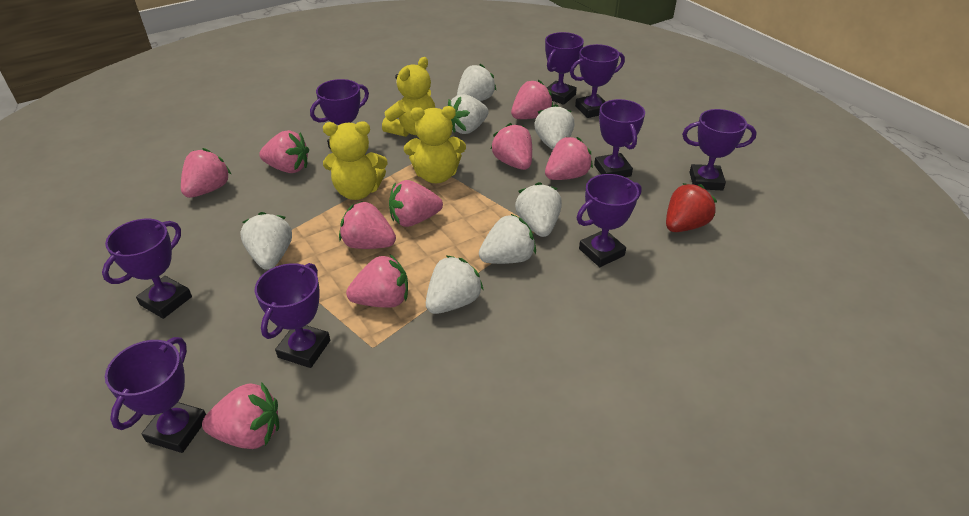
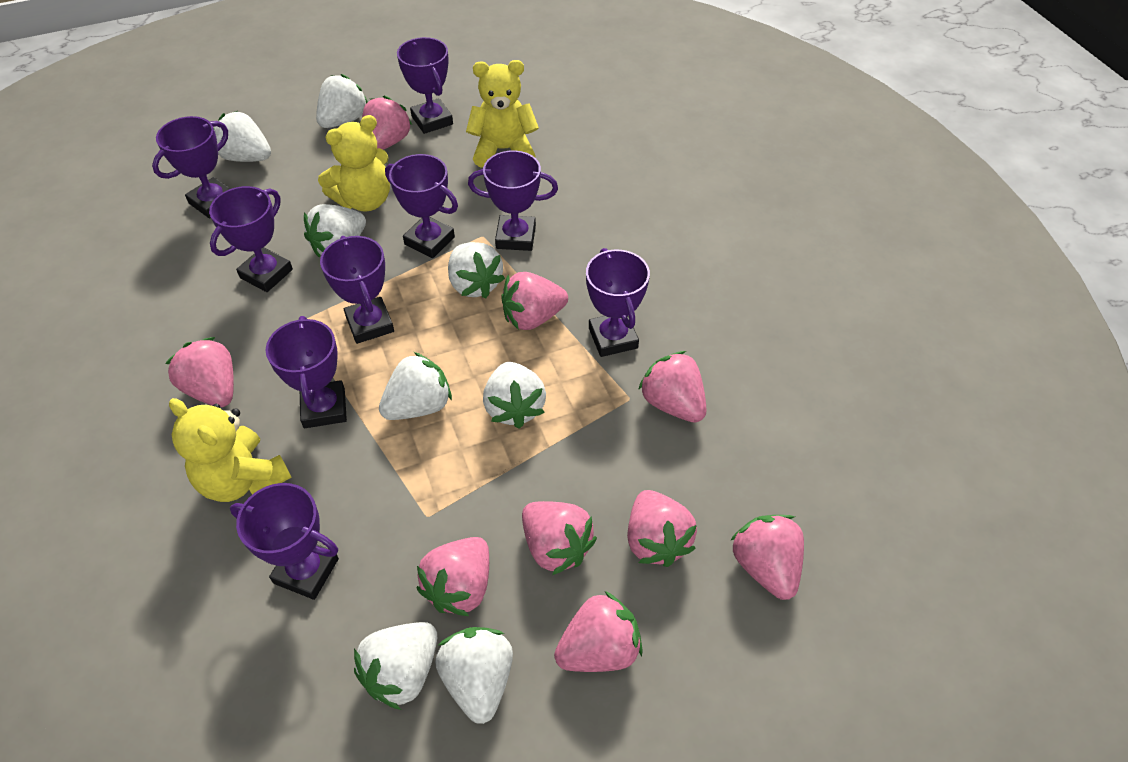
red strawberry: 1 -> 0
white strawberry: 7 -> 8

